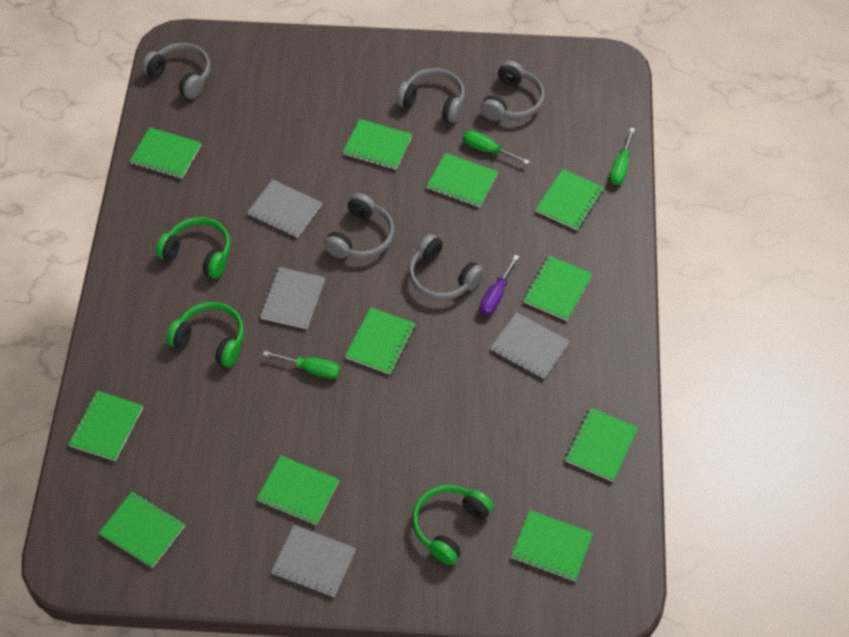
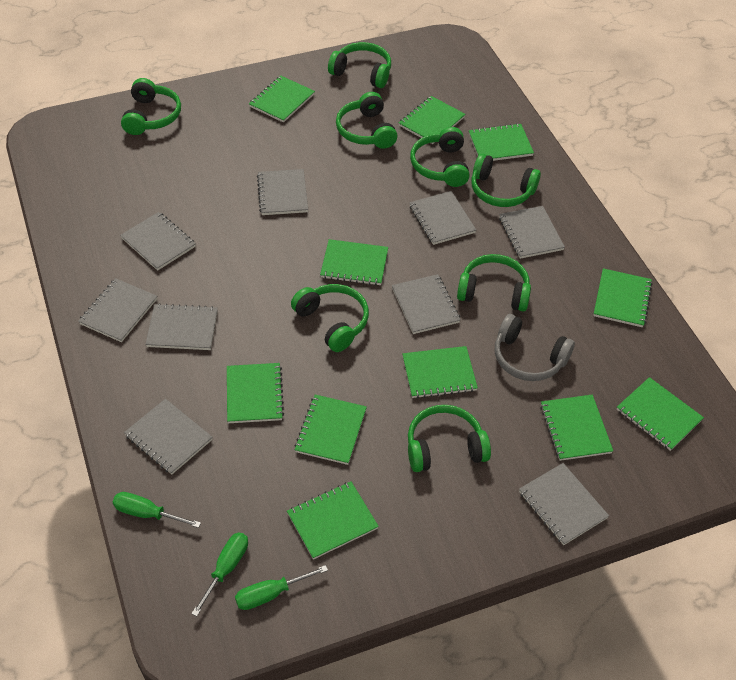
green headphones: 3 -> 8
grey headphones: 5 -> 1
grey notebook: 4 -> 9
purple screwdriver: 1 -> 0

